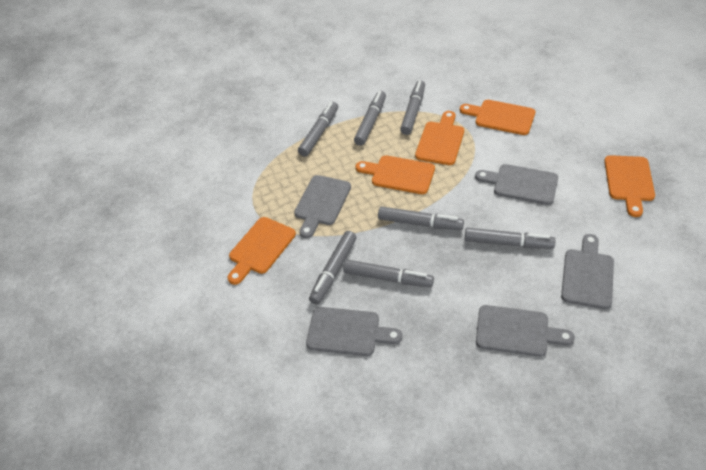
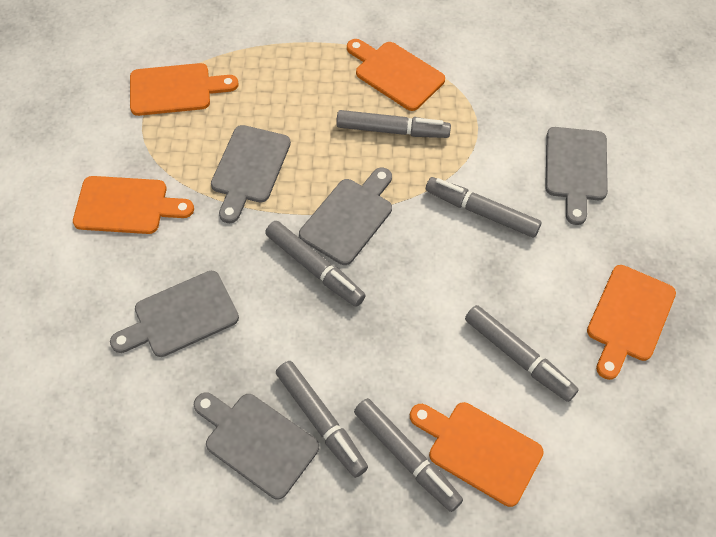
grey marker: 7 -> 6

